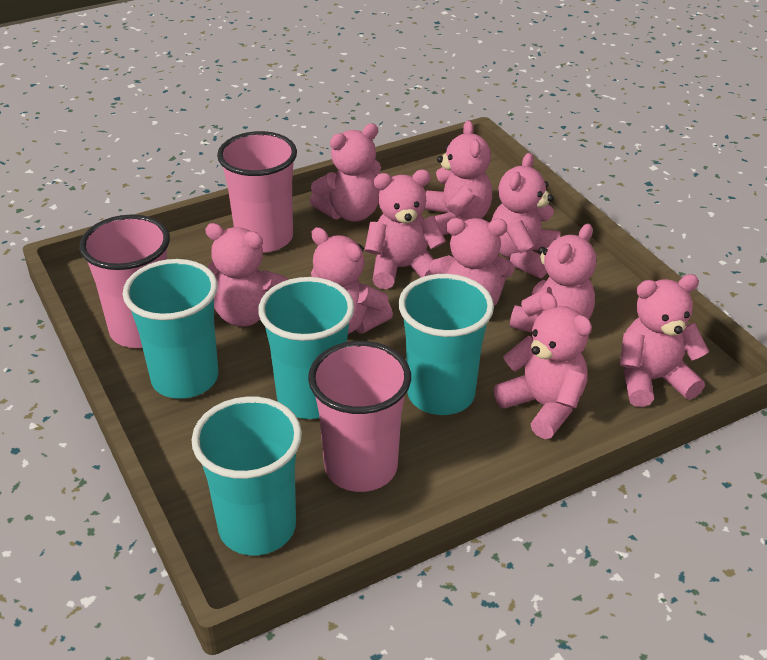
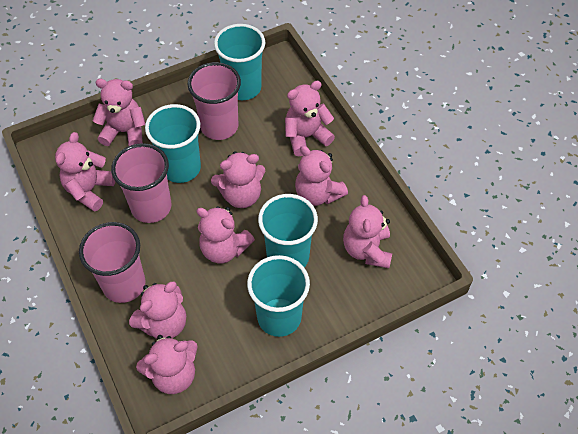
pink teddy bear: 10 -> 9

